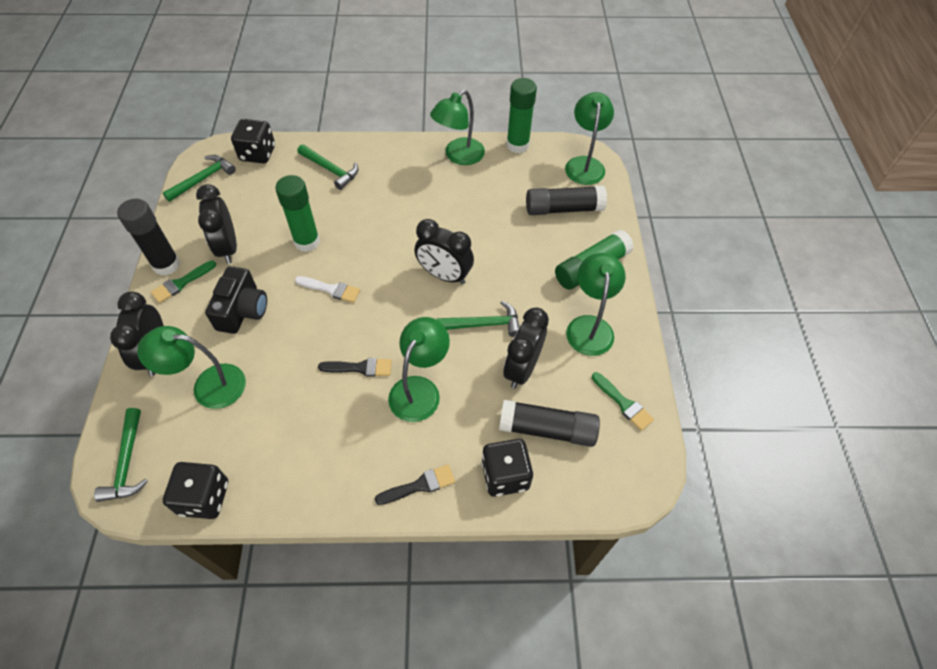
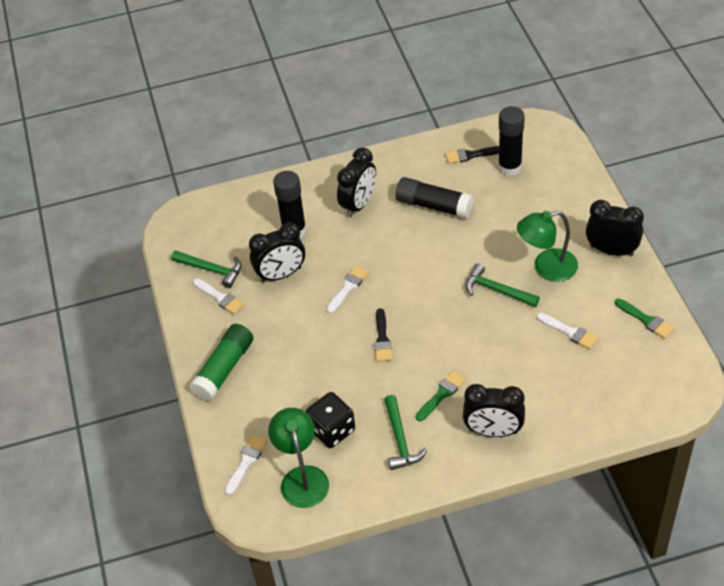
black camera: 1 -> 0
black dice: 3 -> 1
green glue stick: 3 -> 1
green hammer: 4 -> 3
green lamp: 5 -> 2
white brush: 1 -> 4

